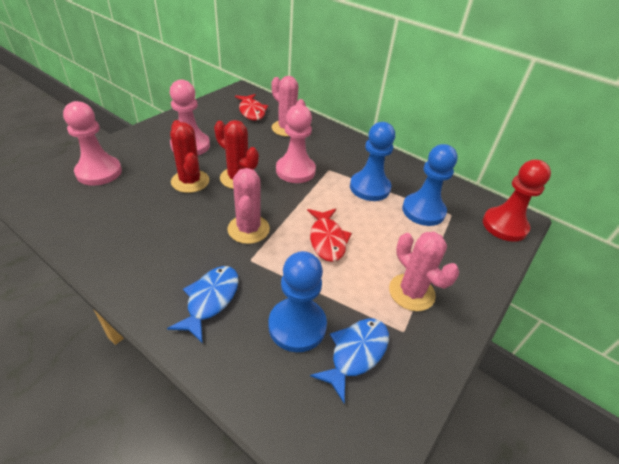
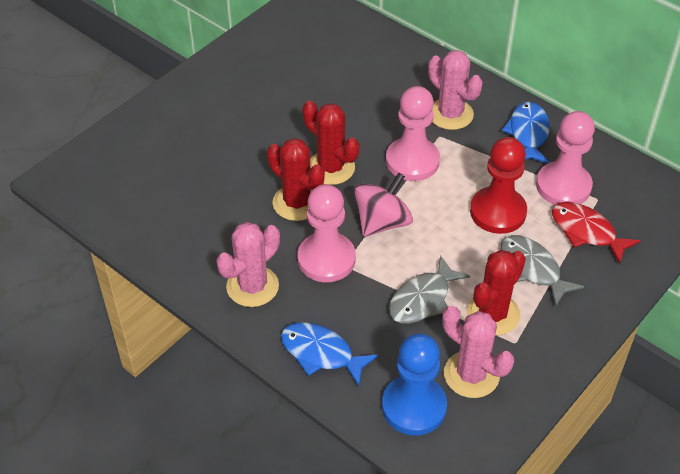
blue pawn: 3 -> 1
grey fish: 0 -> 2
pink spinning top: 0 -> 1
red cactus: 2 -> 3
red fish: 2 -> 1

